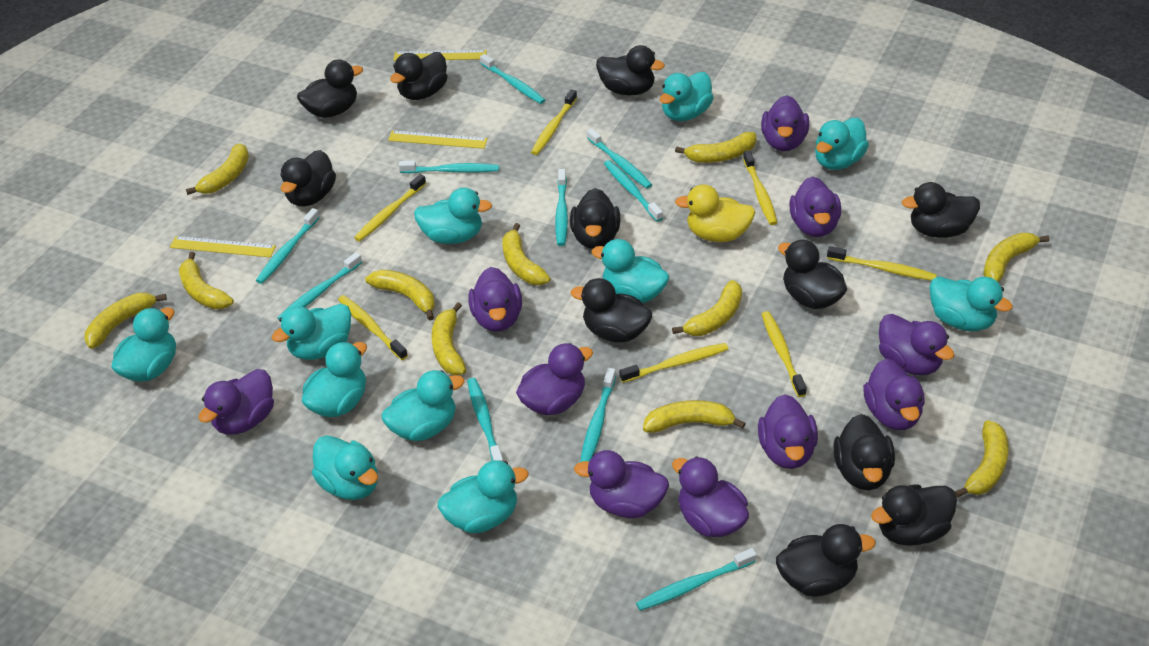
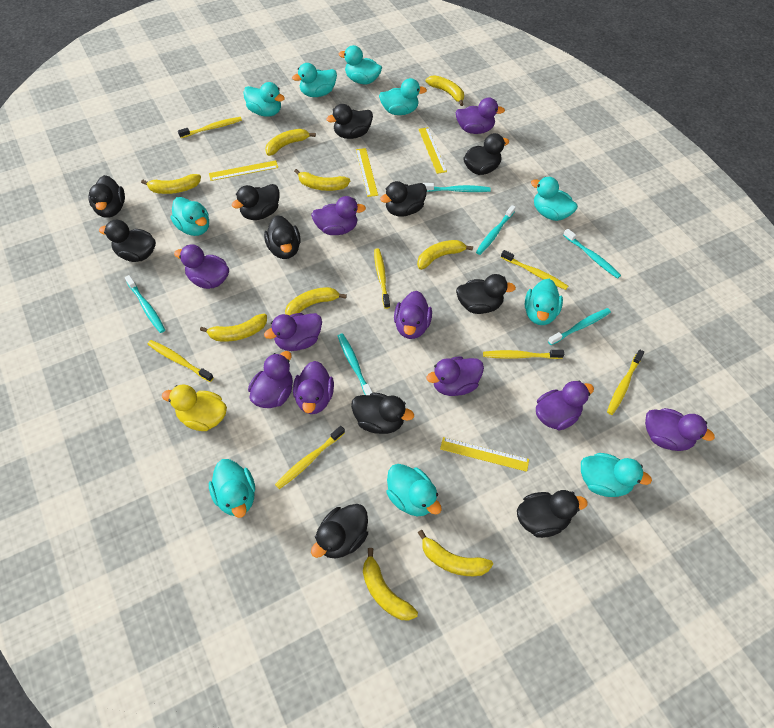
turquoise duck: 11 -> 10
turquoise toothbrush: 10 -> 6
yellow banana: 11 -> 9
yellow ruler: 3 -> 4

